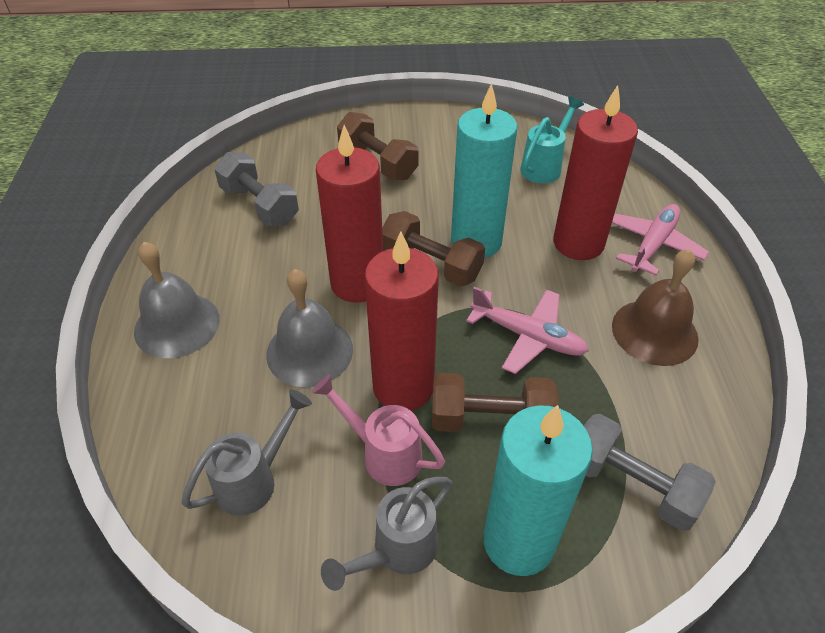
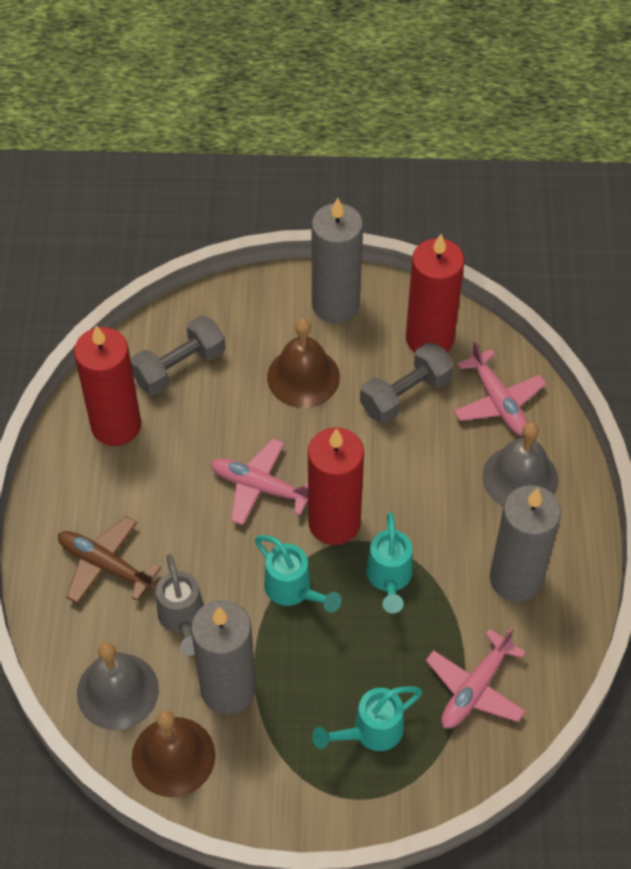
brown bell: 1 -> 2
brown dumbbell: 3 -> 0
brown plane: 0 -> 1
grey candle: 0 -> 3
grey watering can: 2 -> 1
pink plane: 2 -> 3
pink watering can: 1 -> 0
turquoise candle: 2 -> 0
turquoise watering can: 1 -> 3

